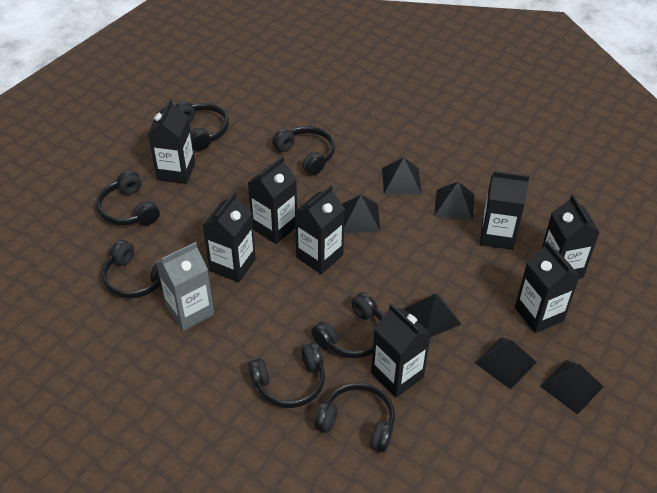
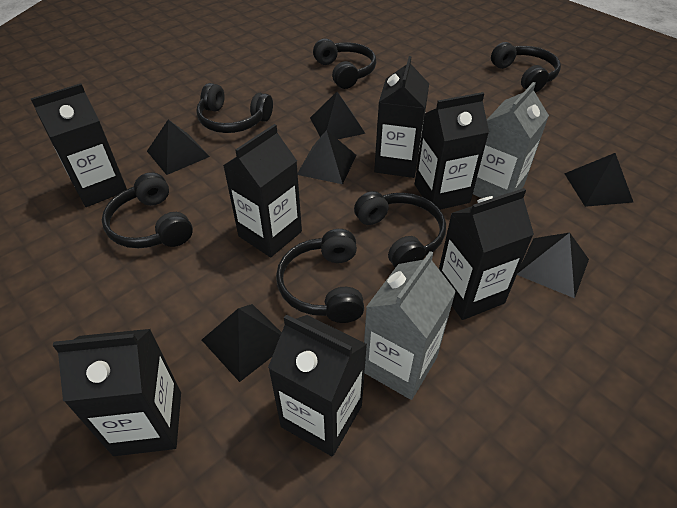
black carton: 8 -> 7
black headphones: 7 -> 6
grey carton: 1 -> 2

